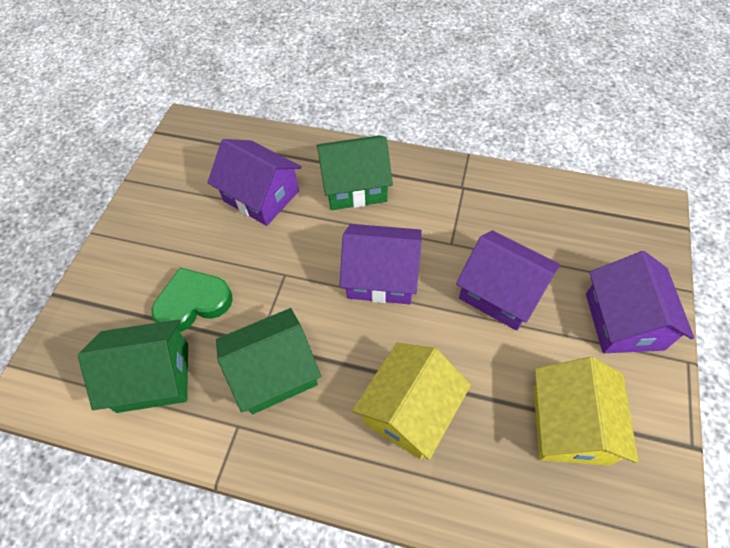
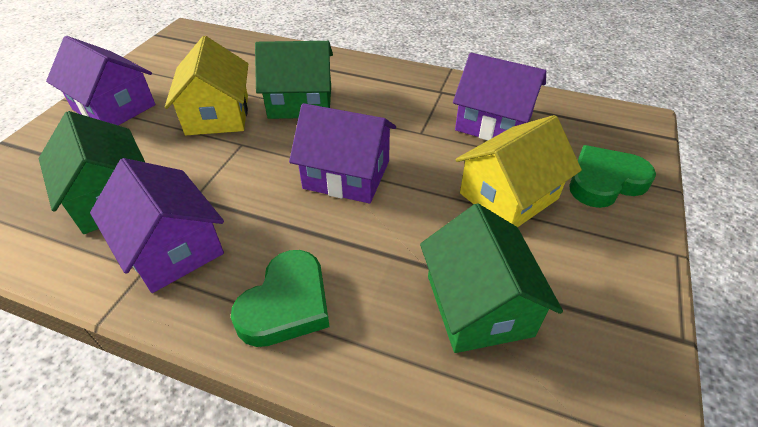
green heart: 1 -> 2

